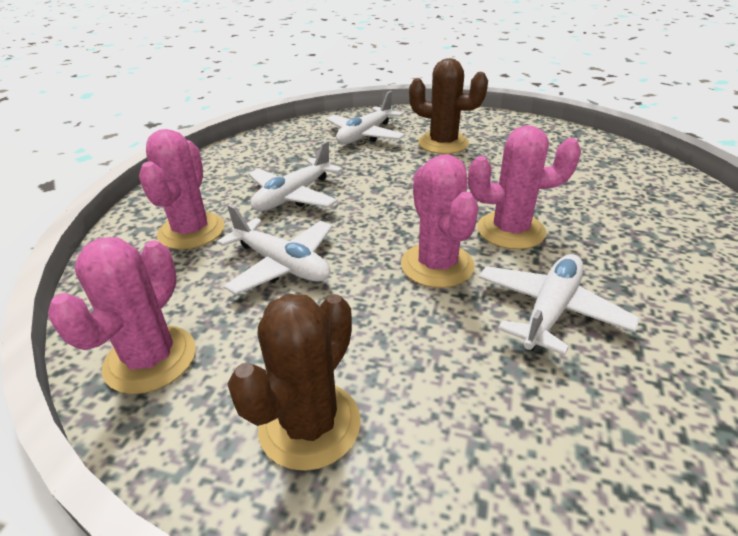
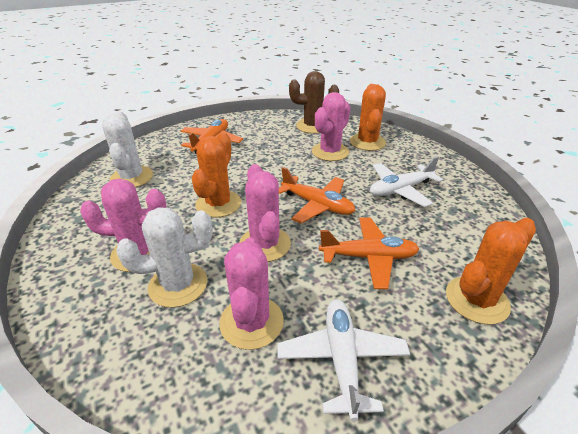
brown cactus: 2 -> 1
orange cactus: 0 -> 3
orange plane: 0 -> 3
white cactus: 0 -> 2
white plane: 4 -> 2

